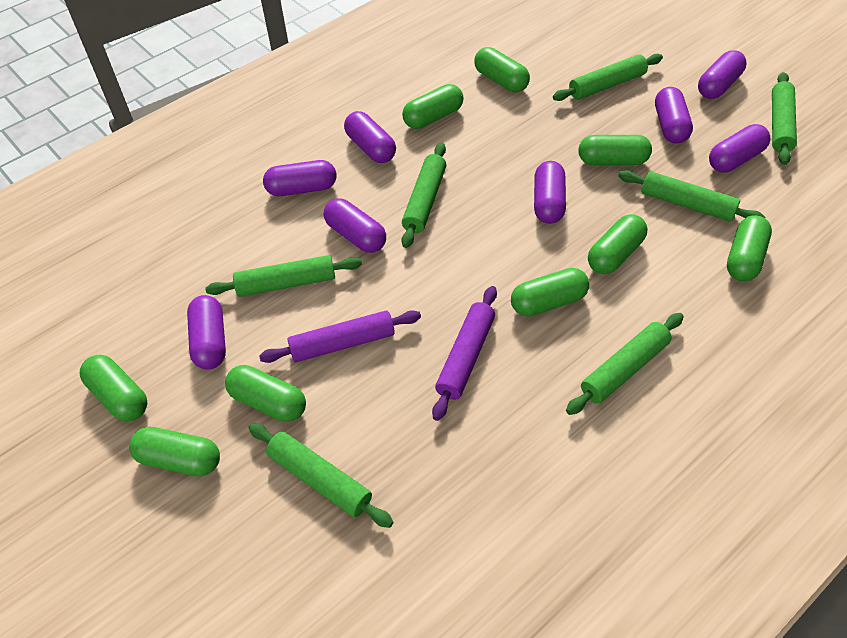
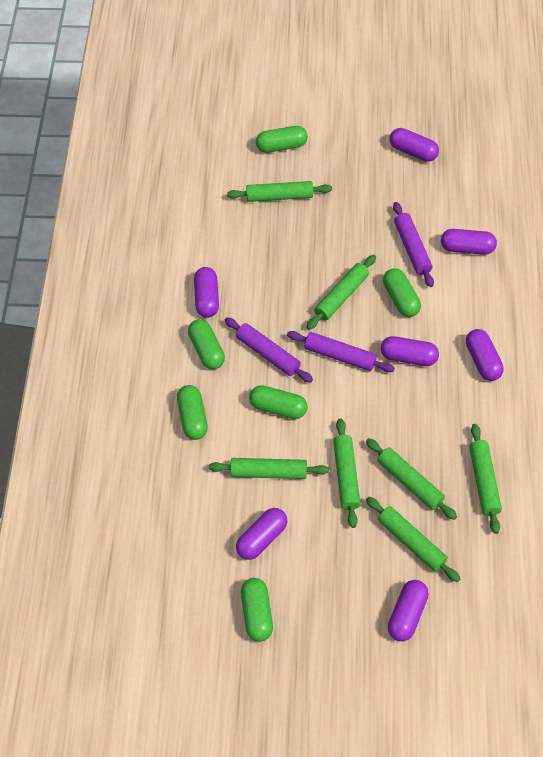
green capsule: 9 -> 6
purple capsule: 8 -> 7
purple rolling pin: 2 -> 3

